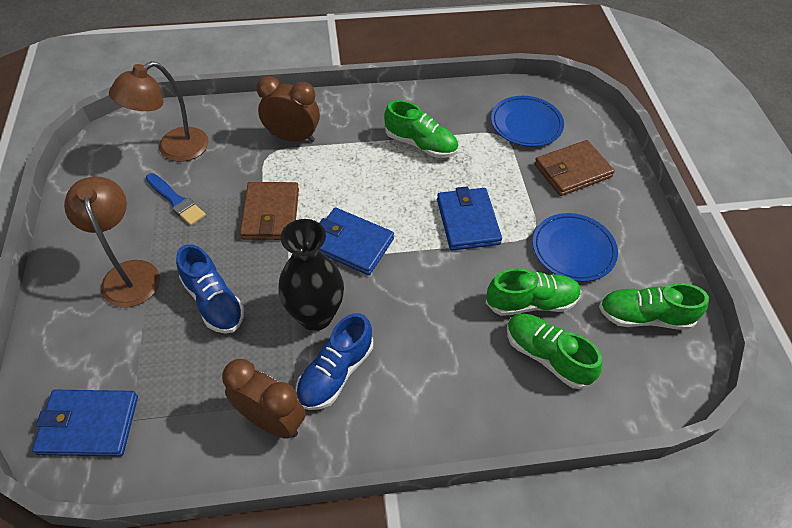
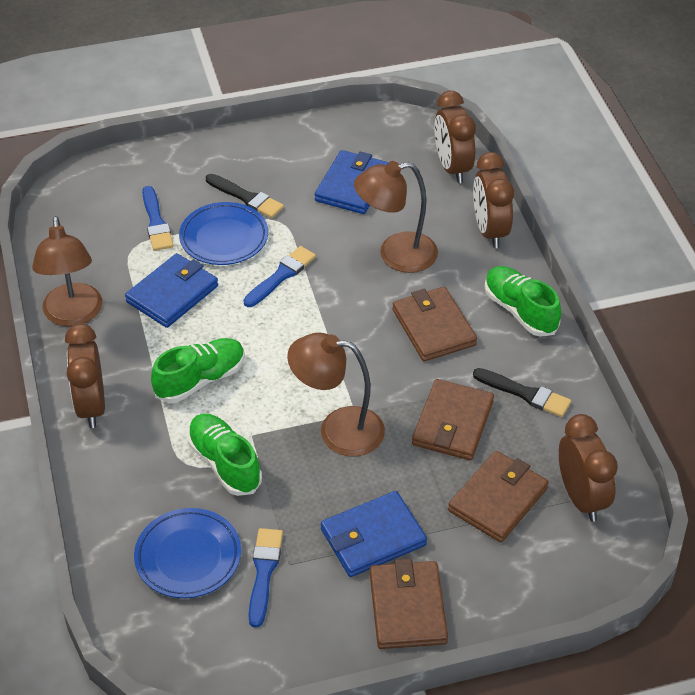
black brush: 0 -> 2
black vase: 1 -> 0
blue brush: 1 -> 3
blue shoe: 2 -> 0
brown clock: 2 -> 4
brown lamp: 2 -> 3
brown wallet: 2 -> 4
green shoe: 4 -> 3

